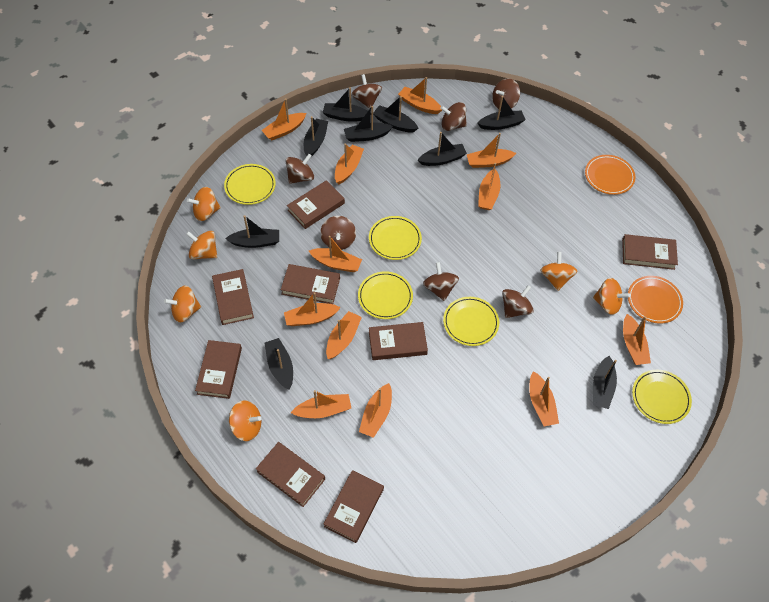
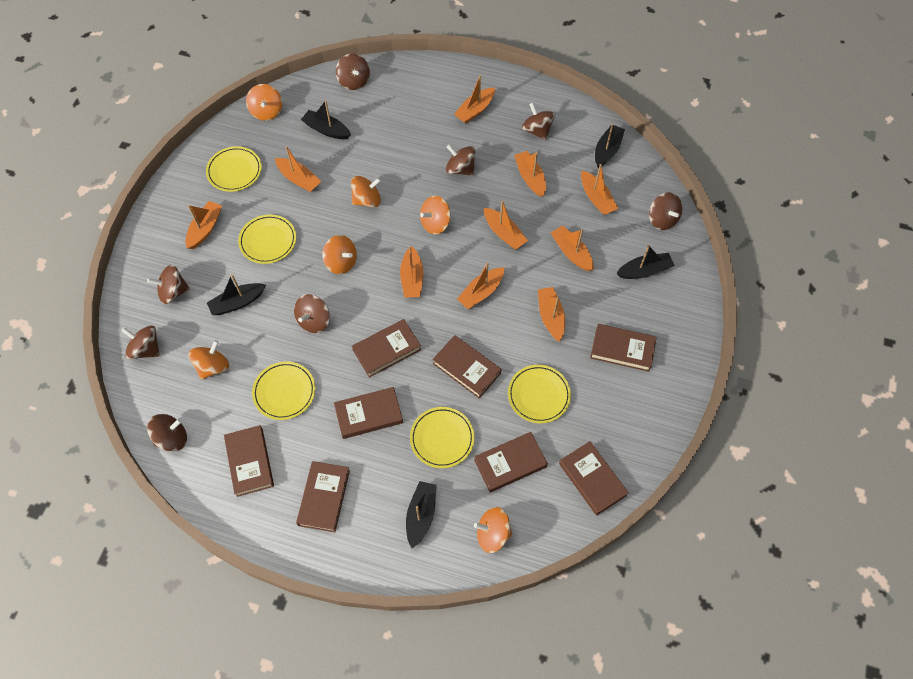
black boat: 9 -> 5
brown spinning top: 7 -> 8
orange boat: 12 -> 10
orange plate: 2 -> 0

